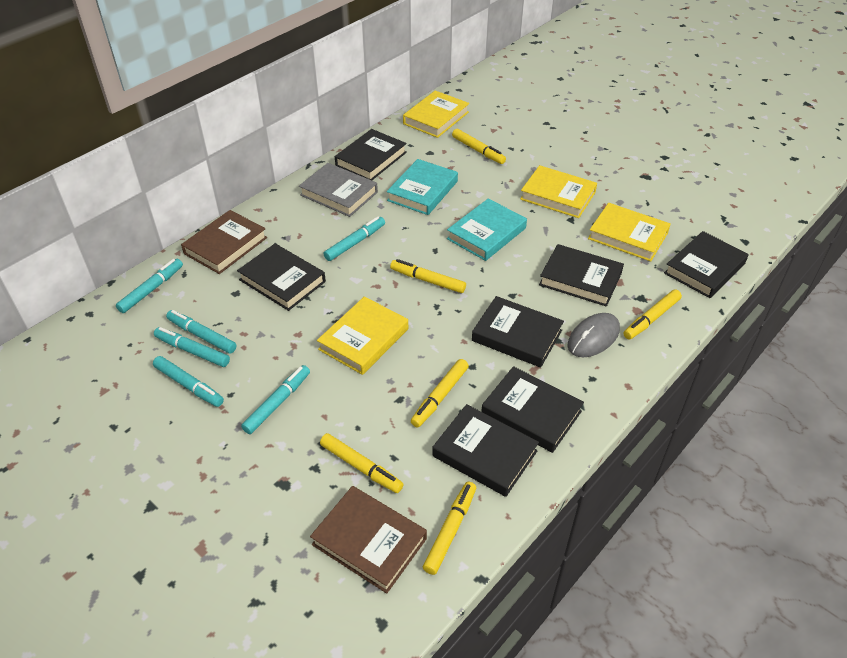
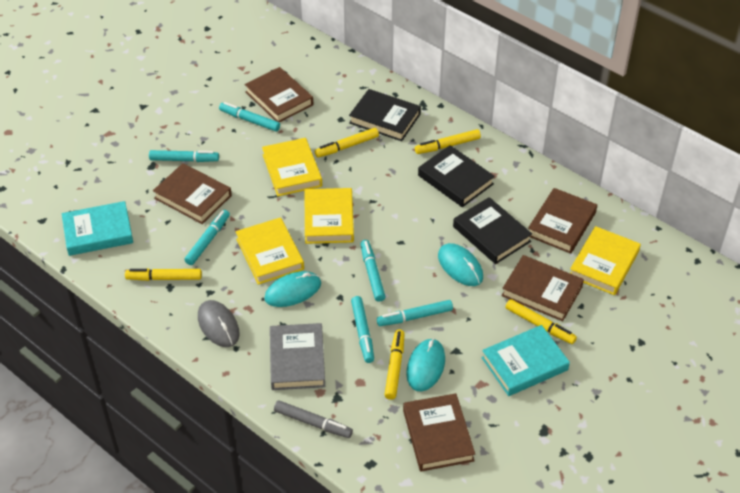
black book: 7 -> 3
brown book: 2 -> 5
grey marker: 0 -> 1
turquoise mouse: 0 -> 3
yellow marker: 6 -> 5

